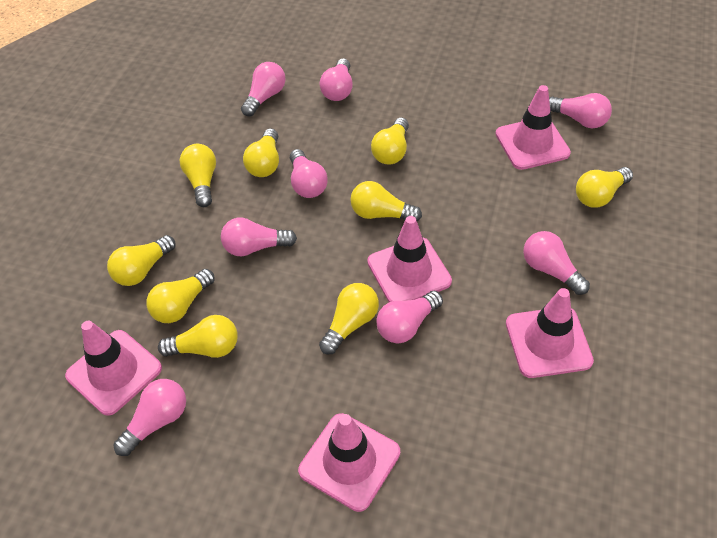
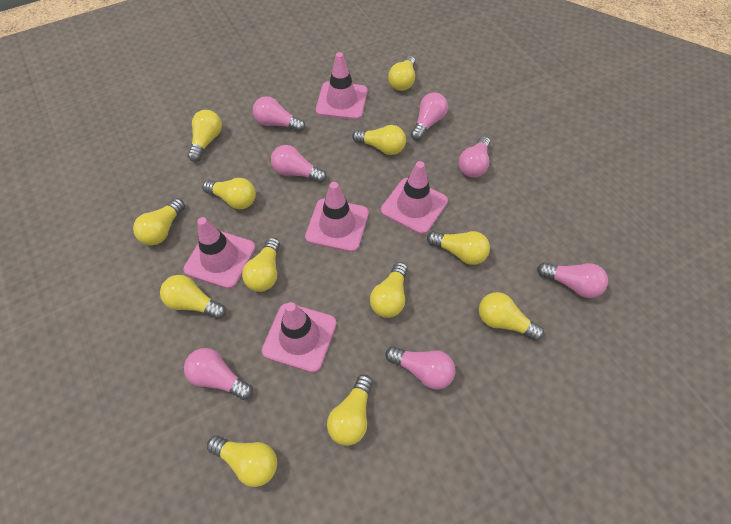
pink light bulb: 8 -> 7
yellow light bulb: 9 -> 12

